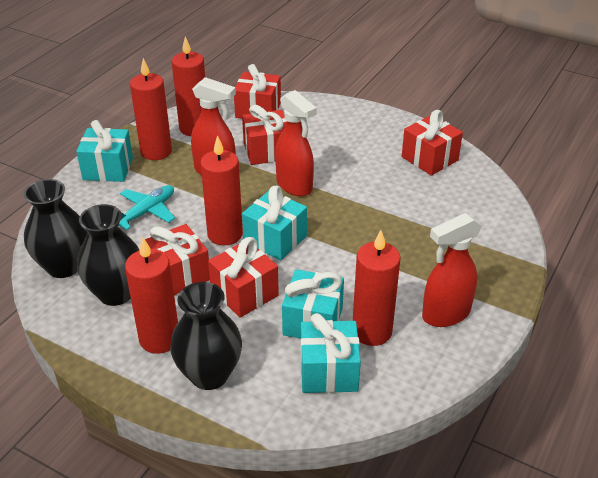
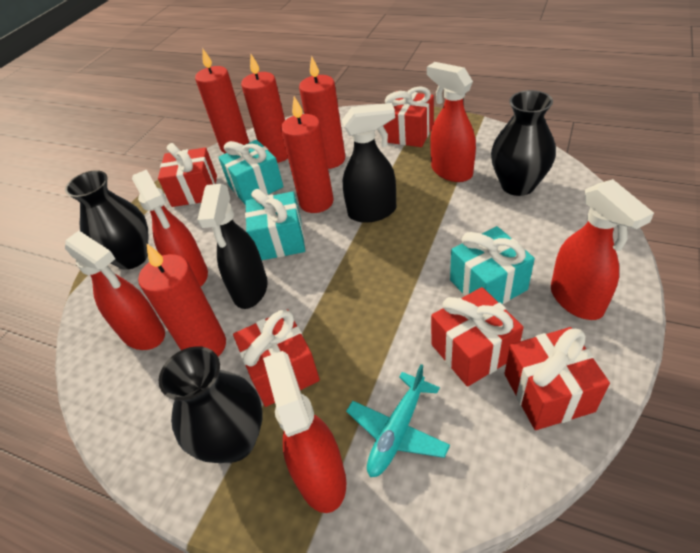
black spray bottle: 0 -> 2
red spray bottle: 3 -> 5
turquoise gift: 4 -> 3

